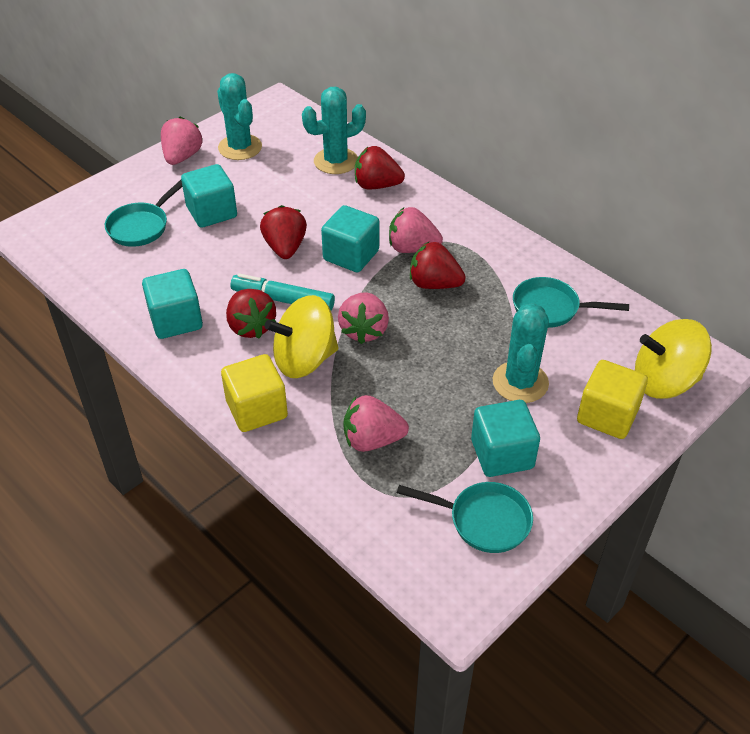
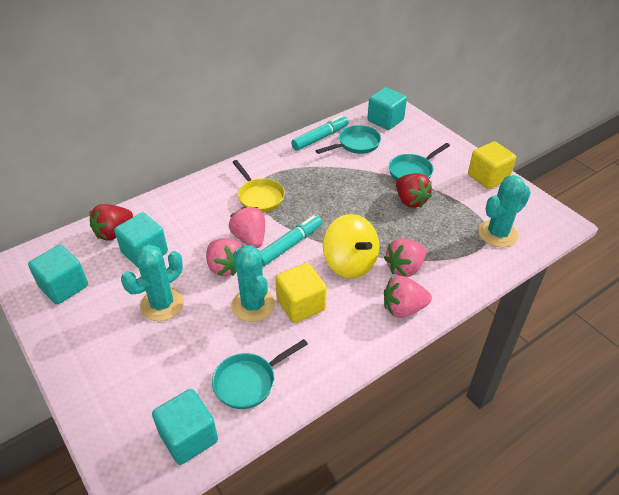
red strawberry: 4 -> 2
turquoise marker: 1 -> 2
yellow pan: 0 -> 1
yellow spinning top: 2 -> 1

